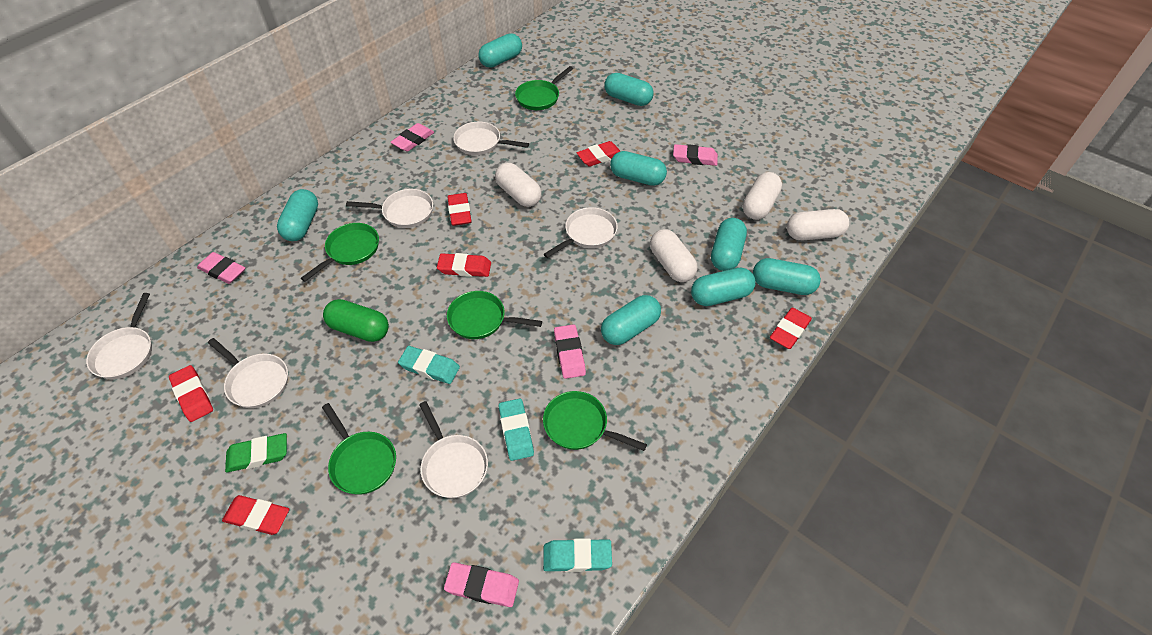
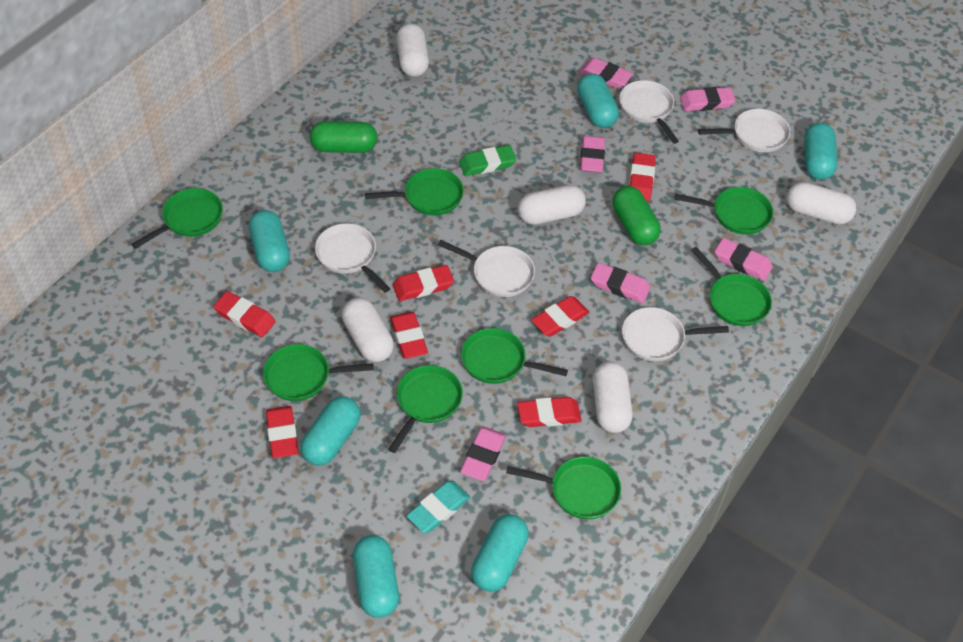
green capsule: 1 -> 2
green pan: 5 -> 8
pink eraser: 5 -> 6
red eraser: 6 -> 7
turquoise capsule: 8 -> 6
turquoise eraser: 3 -> 1
white capsule: 4 -> 5
white pan: 6 -> 5

